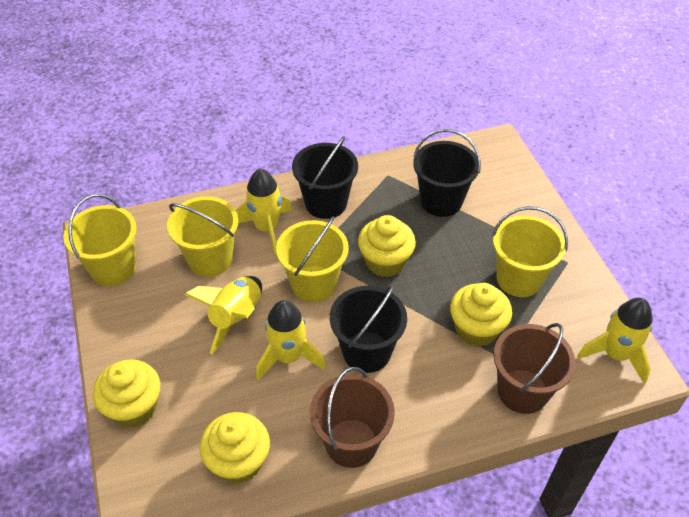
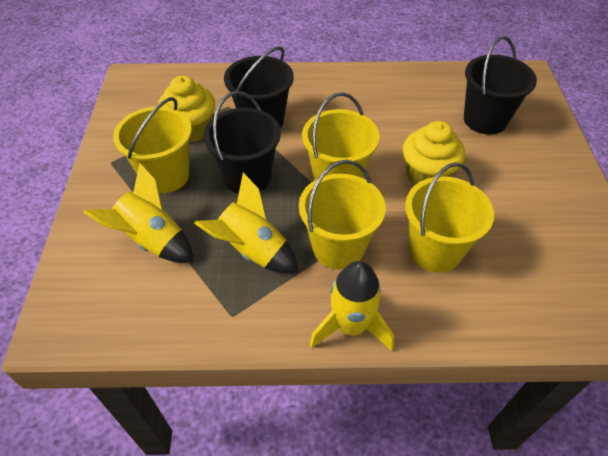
brown bucket: 2 -> 0
yellow cupcake: 4 -> 2
yellow rocket: 4 -> 3

